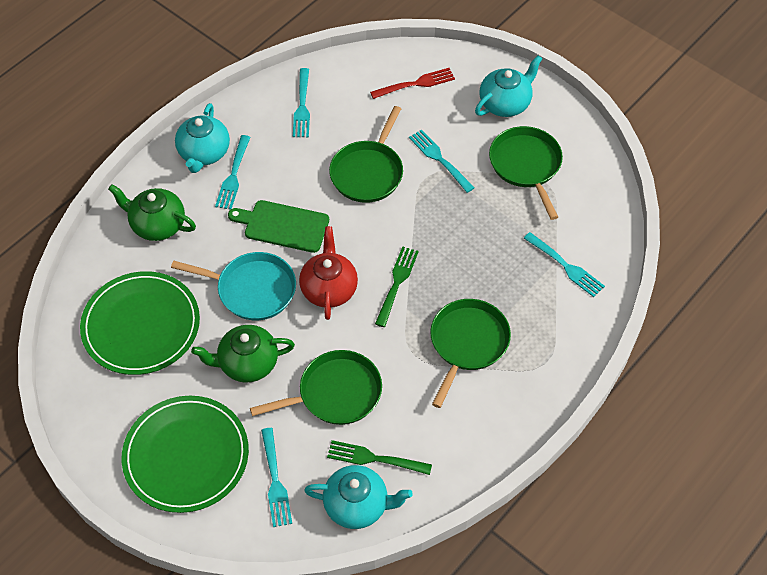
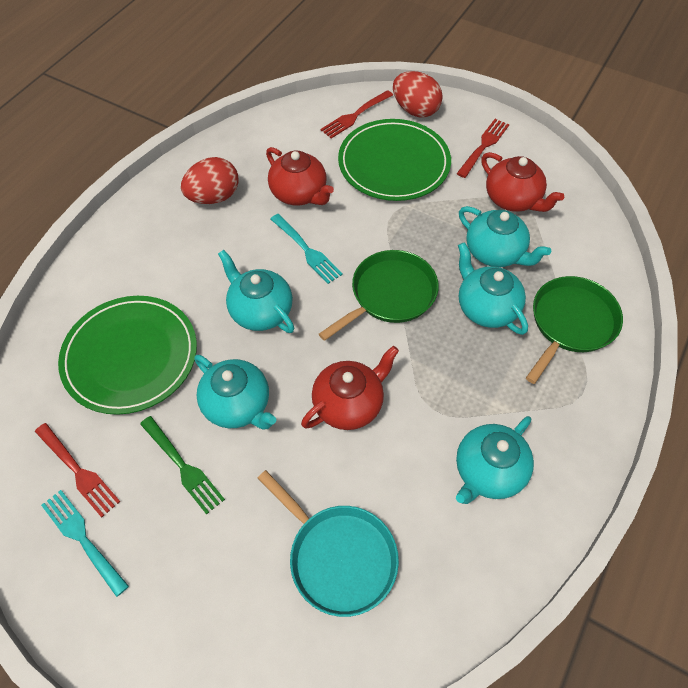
green cutting board: 1 -> 0
green fork: 2 -> 1
green pan: 4 -> 2
green teapot: 2 -> 0
red egg: 0 -> 2
red fork: 1 -> 3
red teapot: 1 -> 3
turquoise fork: 5 -> 2
turquoise teapot: 3 -> 5

